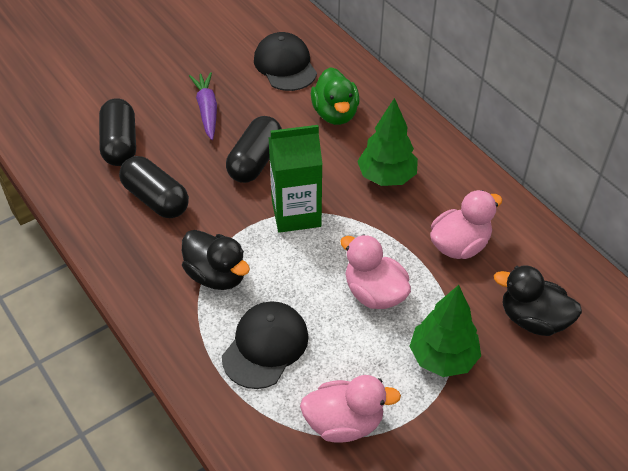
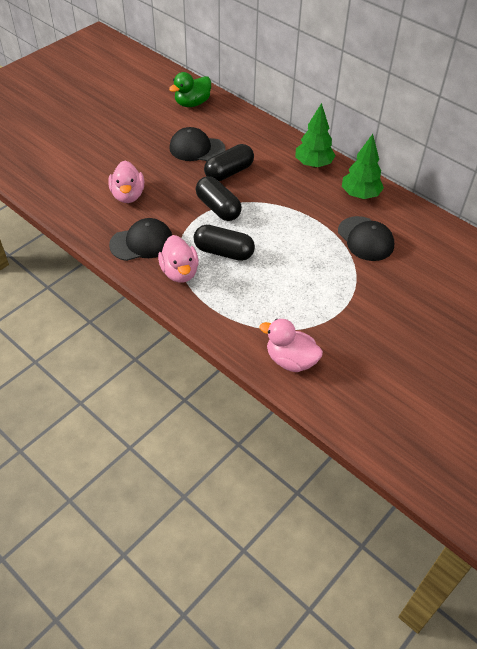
black cap: 2 -> 3
black duck: 2 -> 0
green carton: 1 -> 0
purple carrot: 1 -> 0

